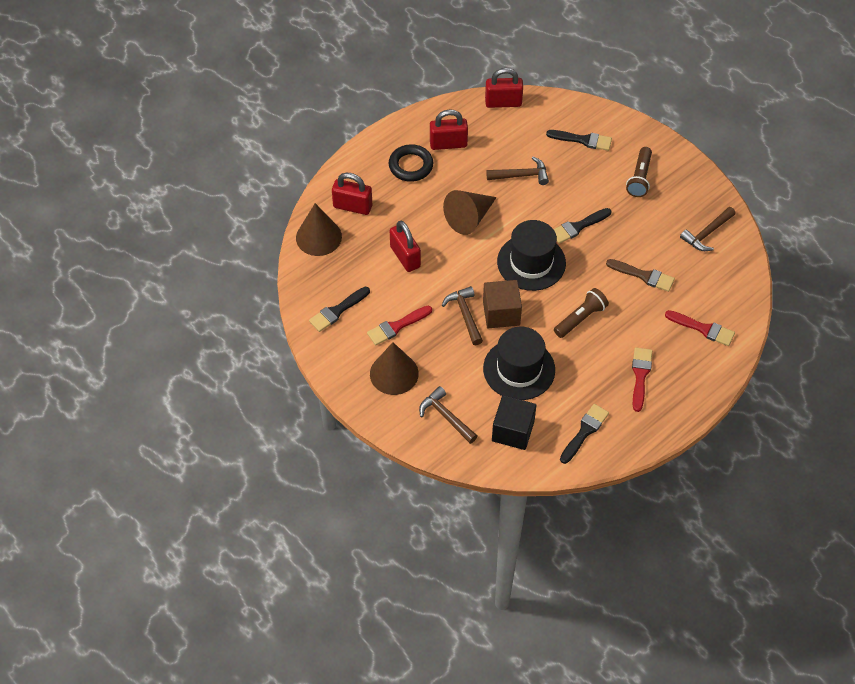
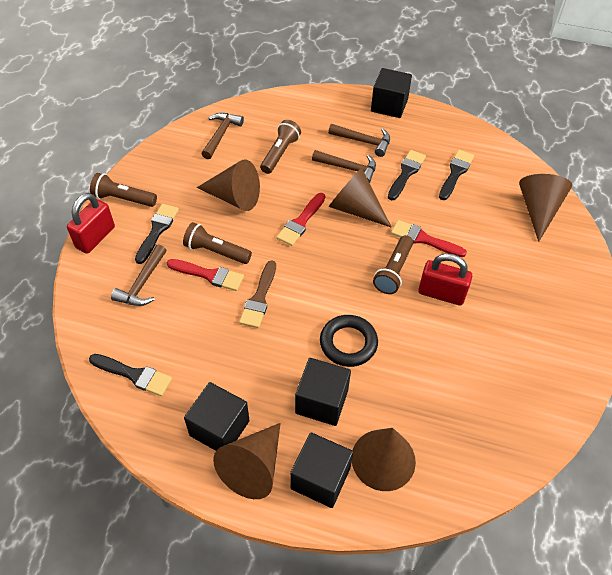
black cube: 1 -> 4
black hat: 2 -> 0
brown cone: 3 -> 5
brown cube: 1 -> 0
brown flashlight: 2 -> 4
red padlock: 4 -> 2

